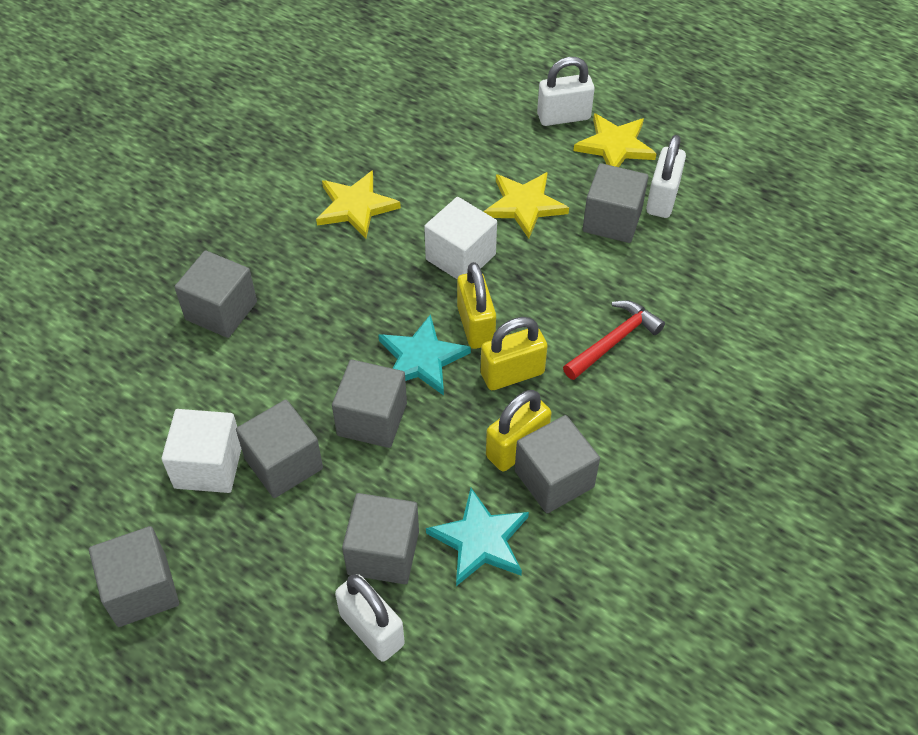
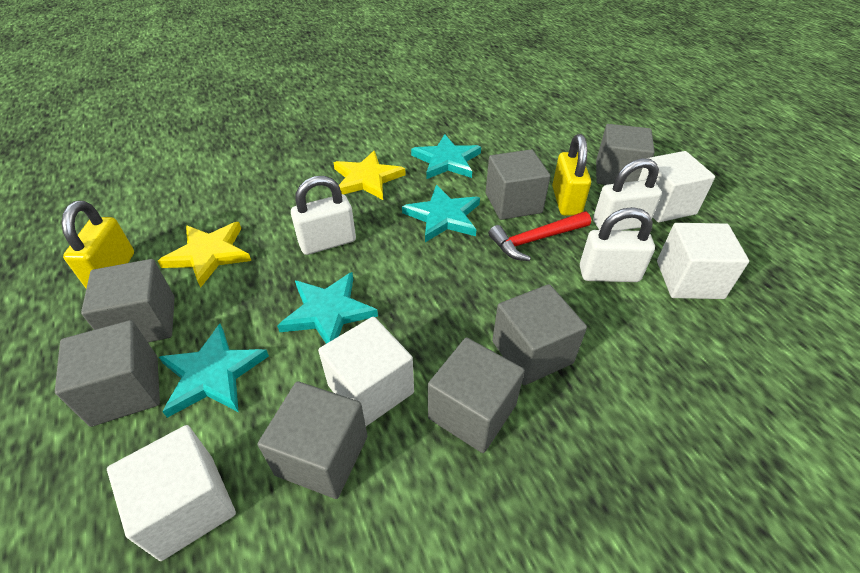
turquoise star: 2 -> 4
white cube: 2 -> 4
yellow padlock: 3 -> 2
yellow star: 3 -> 2

